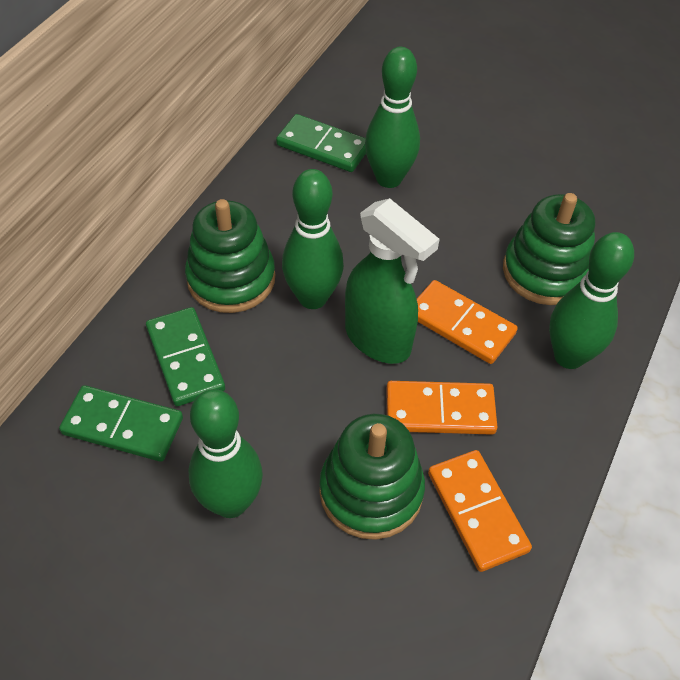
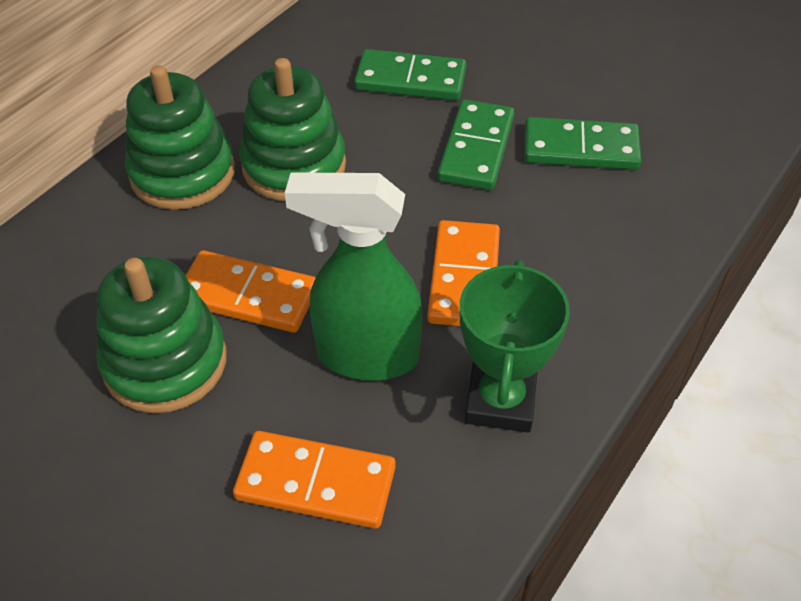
green bowling pin: 4 -> 0
green trophy: 0 -> 1

